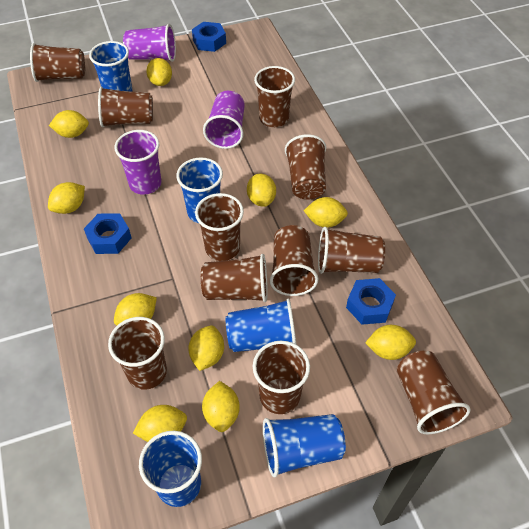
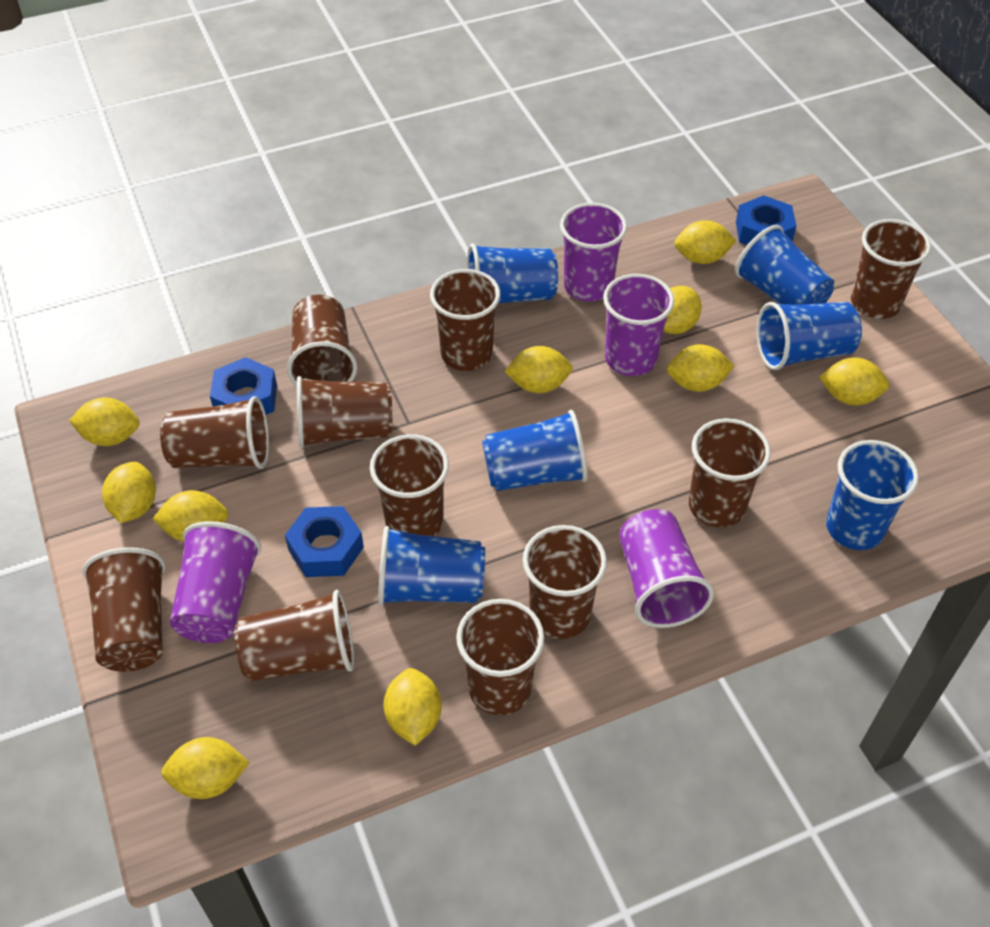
blue cup: 5 -> 6
purple cup: 3 -> 4

